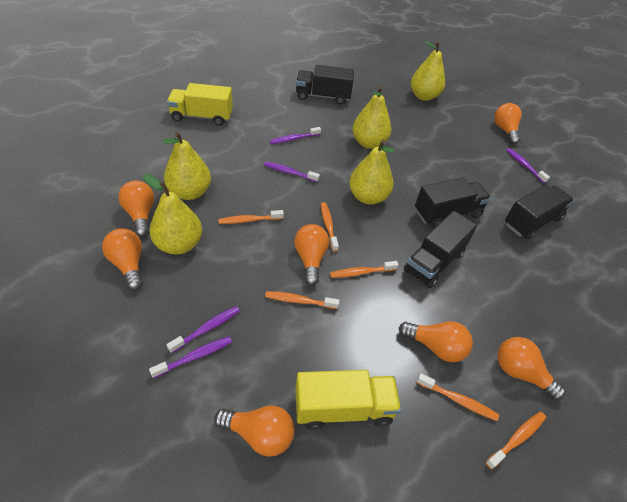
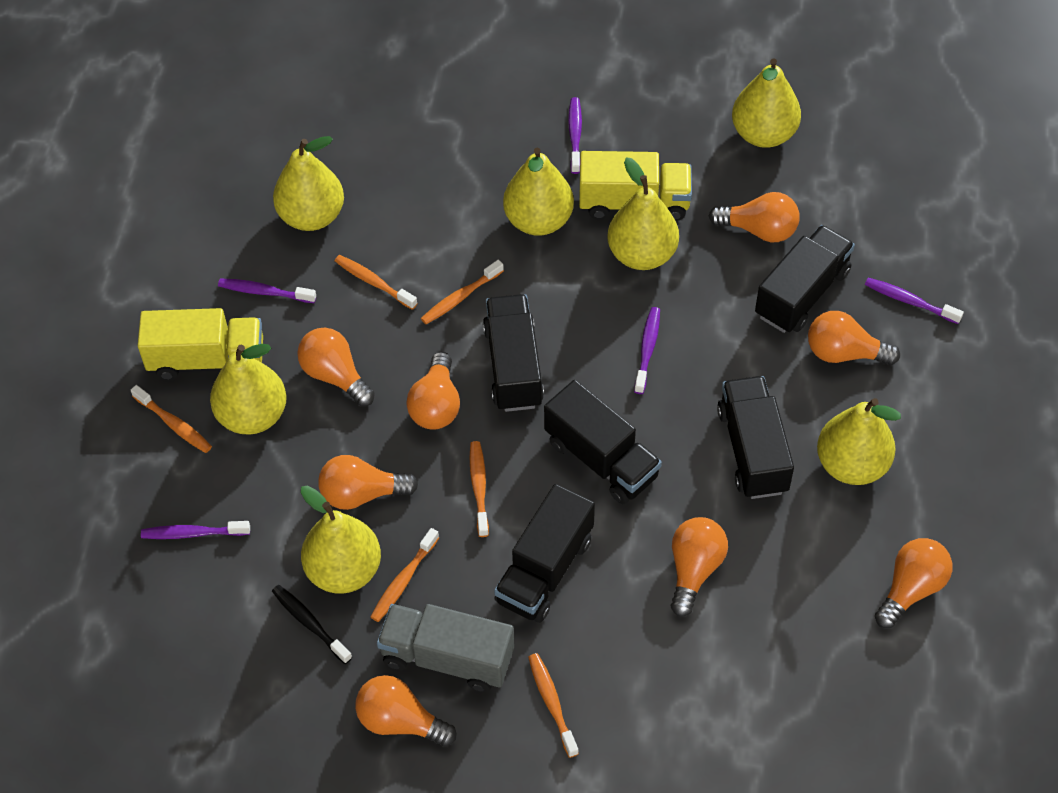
black toothbrush: 0 -> 1
black truck: 4 -> 5
grey truck: 0 -> 1
orange light bulb: 7 -> 8
yellow pear: 5 -> 7

